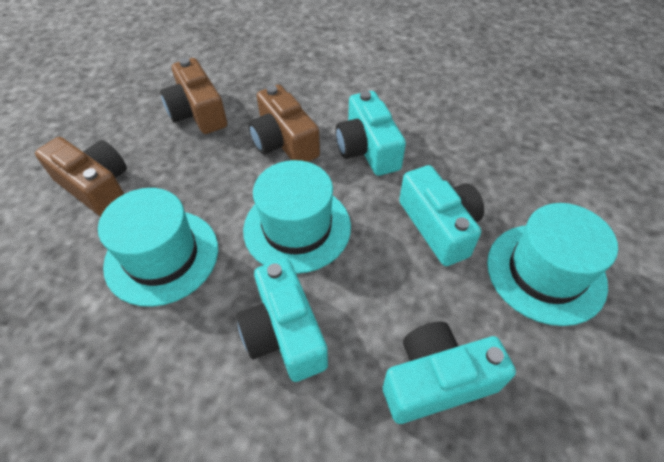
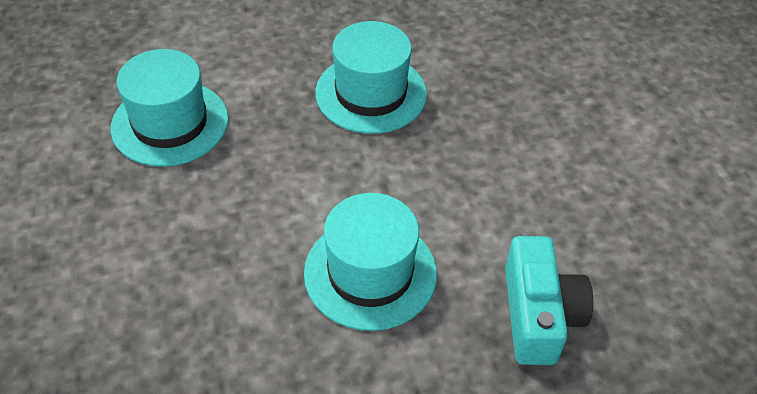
brown camera: 3 -> 0
turquoise camera: 4 -> 1

